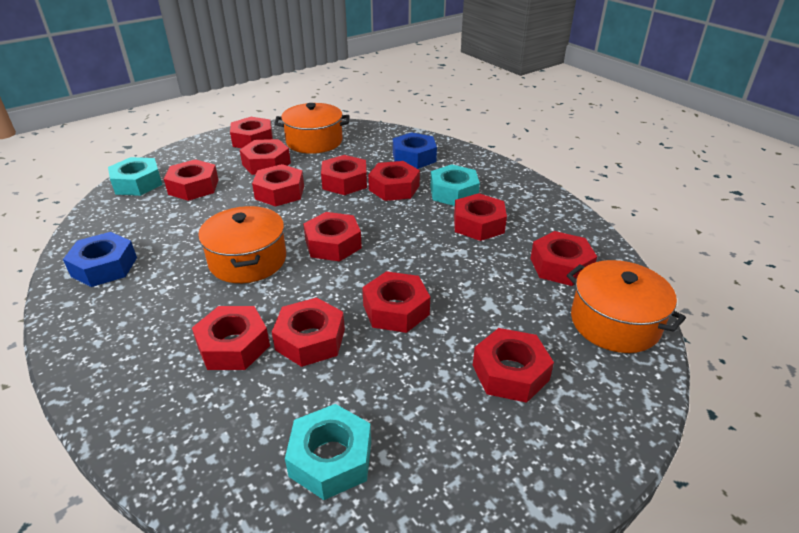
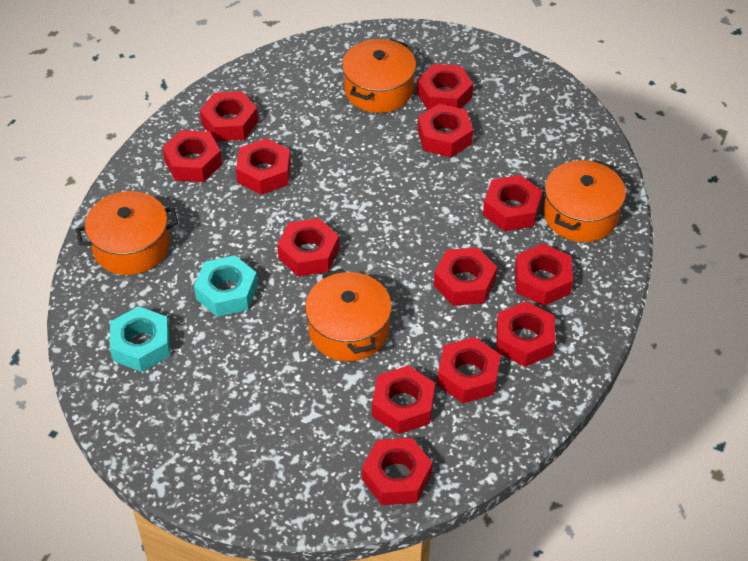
blue nut: 2 -> 0
orange pot: 3 -> 4
turquoise nut: 3 -> 2

